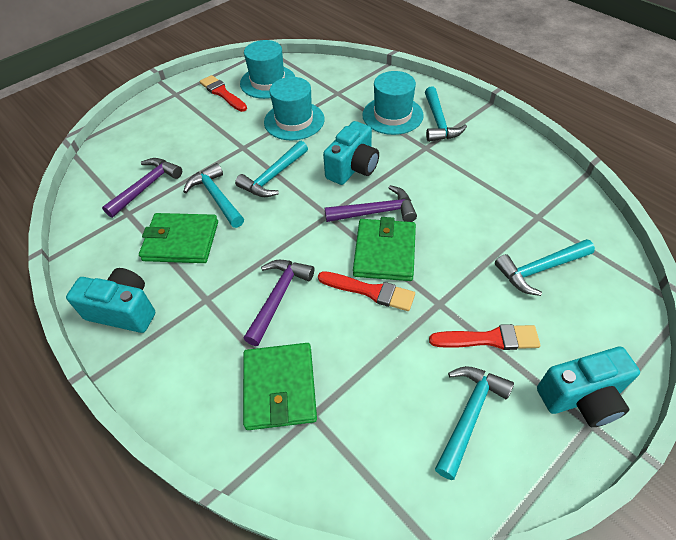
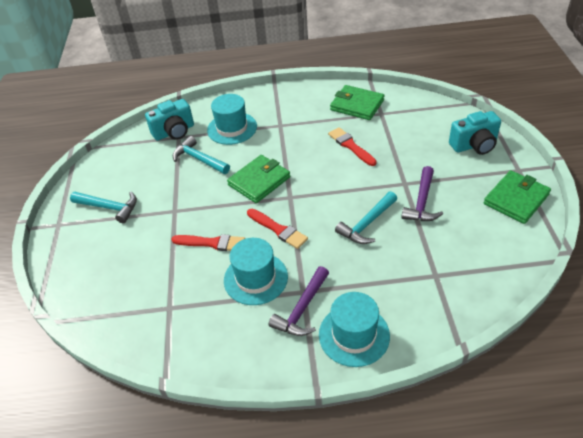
purple hammer: 3 -> 2
turquoise camera: 3 -> 2
turquoise hammer: 5 -> 3

